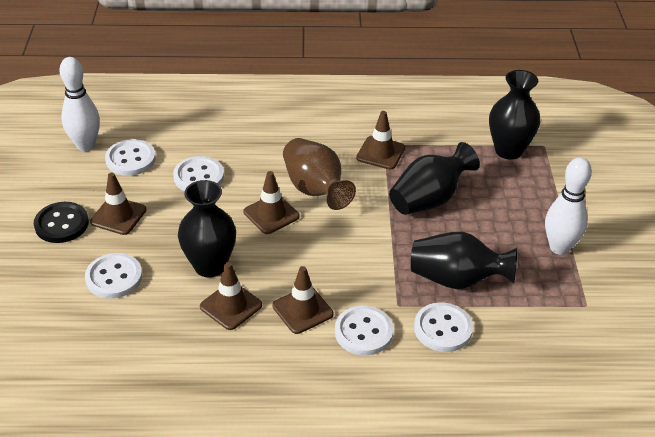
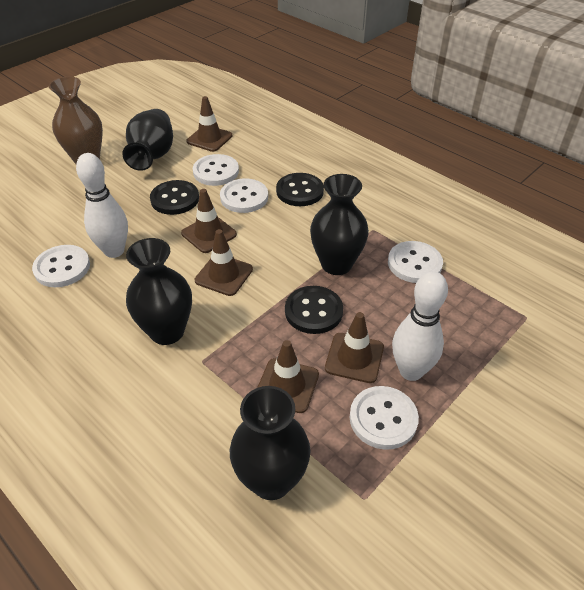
black button: 1 -> 3

